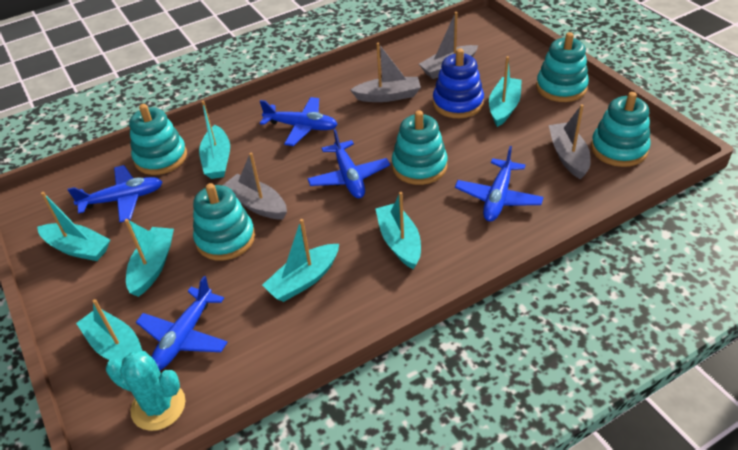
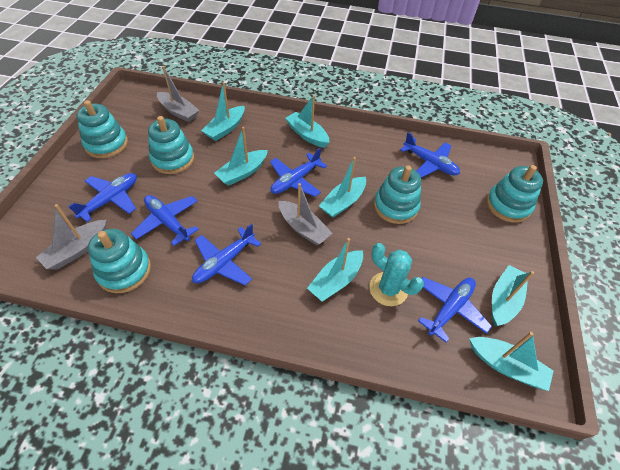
blue plane: 5 -> 6
blue stacking toy: 1 -> 0
grey boat: 4 -> 3

